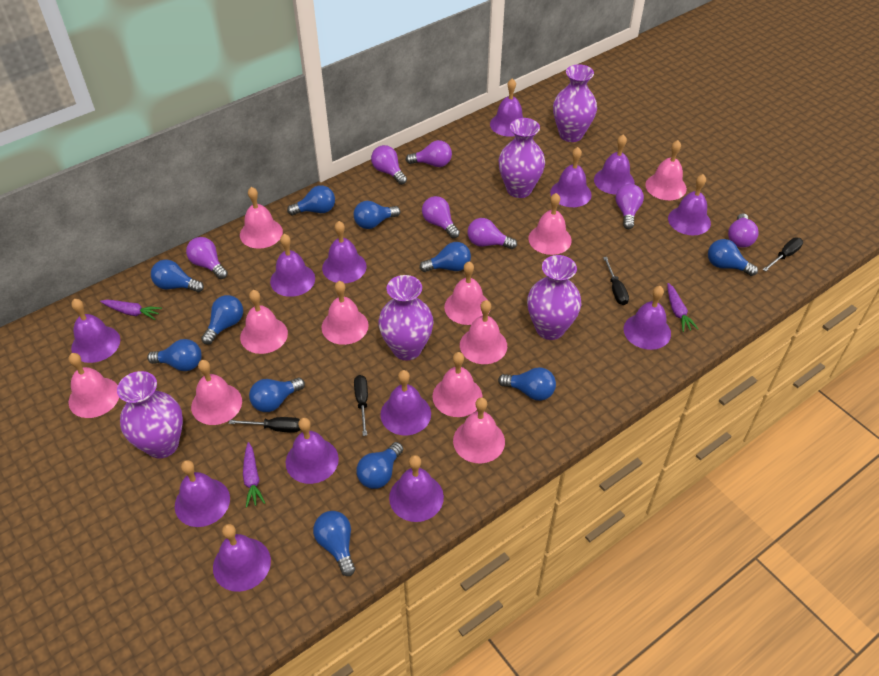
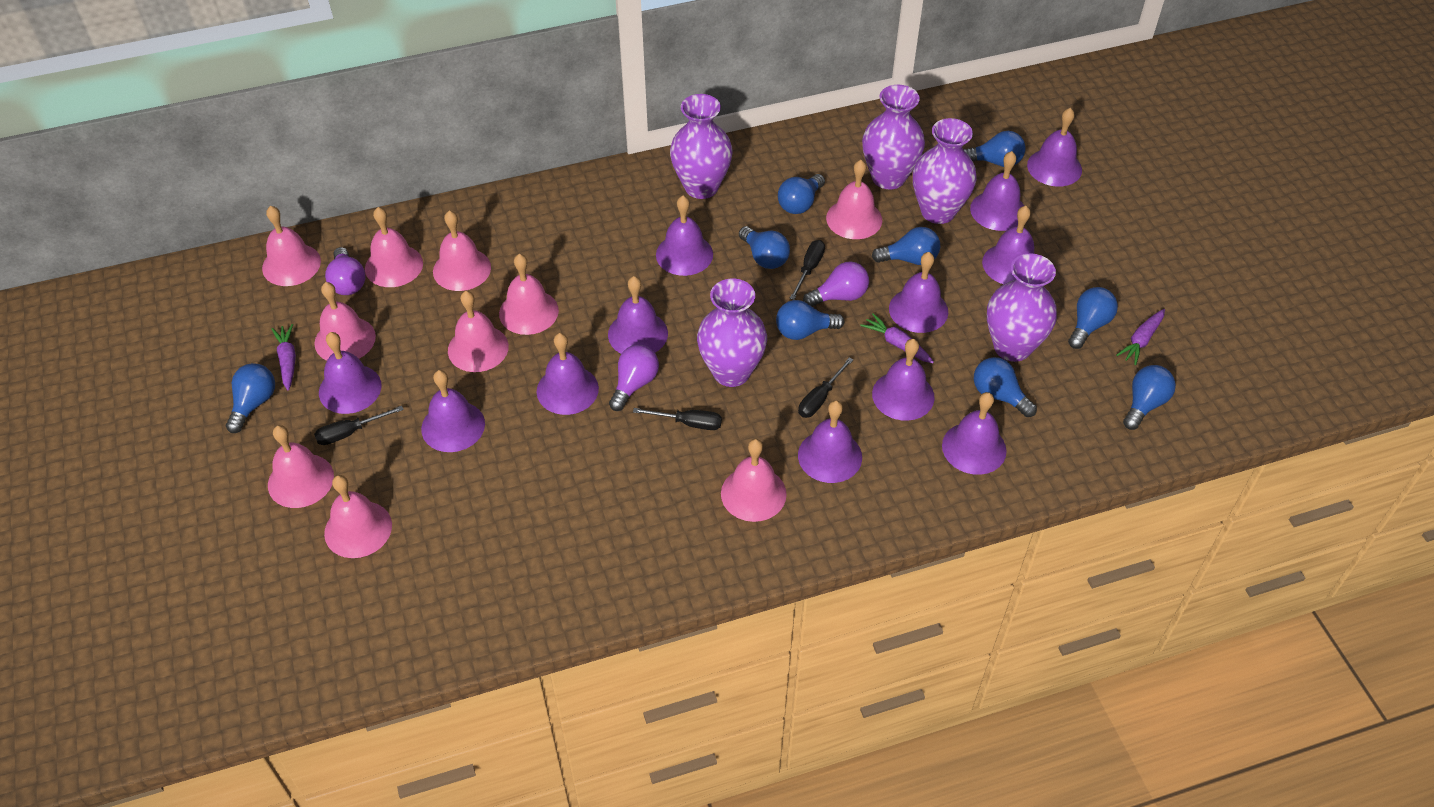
blue light bulb: 11 -> 9
pink bell: 11 -> 10
purple bell: 13 -> 12
purple light bulb: 7 -> 3

